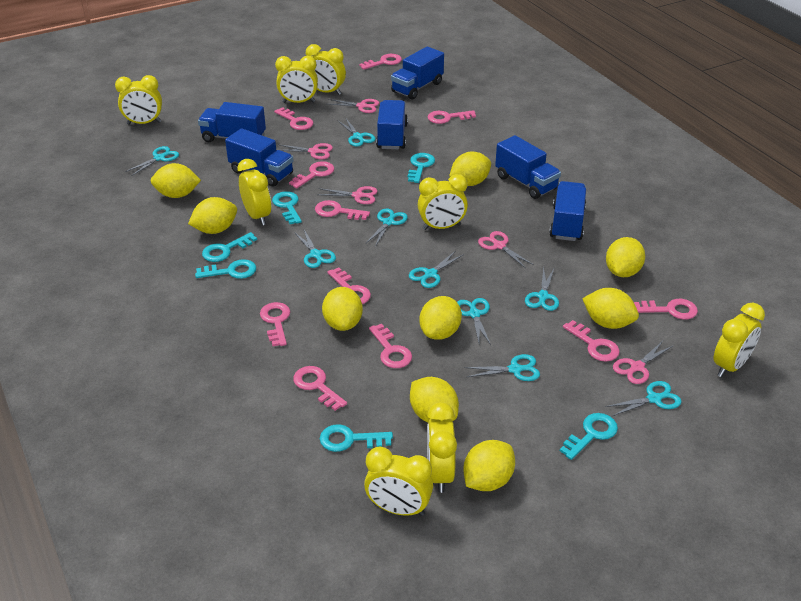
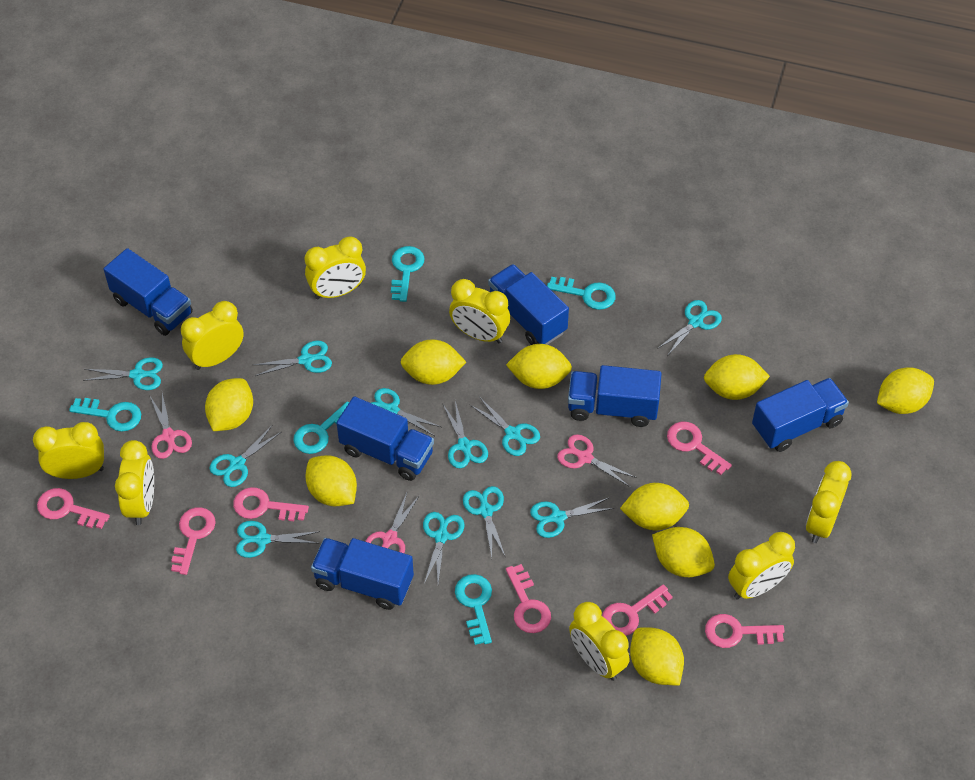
pink key: 11 -> 7
pink scissors: 5 -> 3
turquoise key: 6 -> 5
turquoise scissors: 9 -> 11

